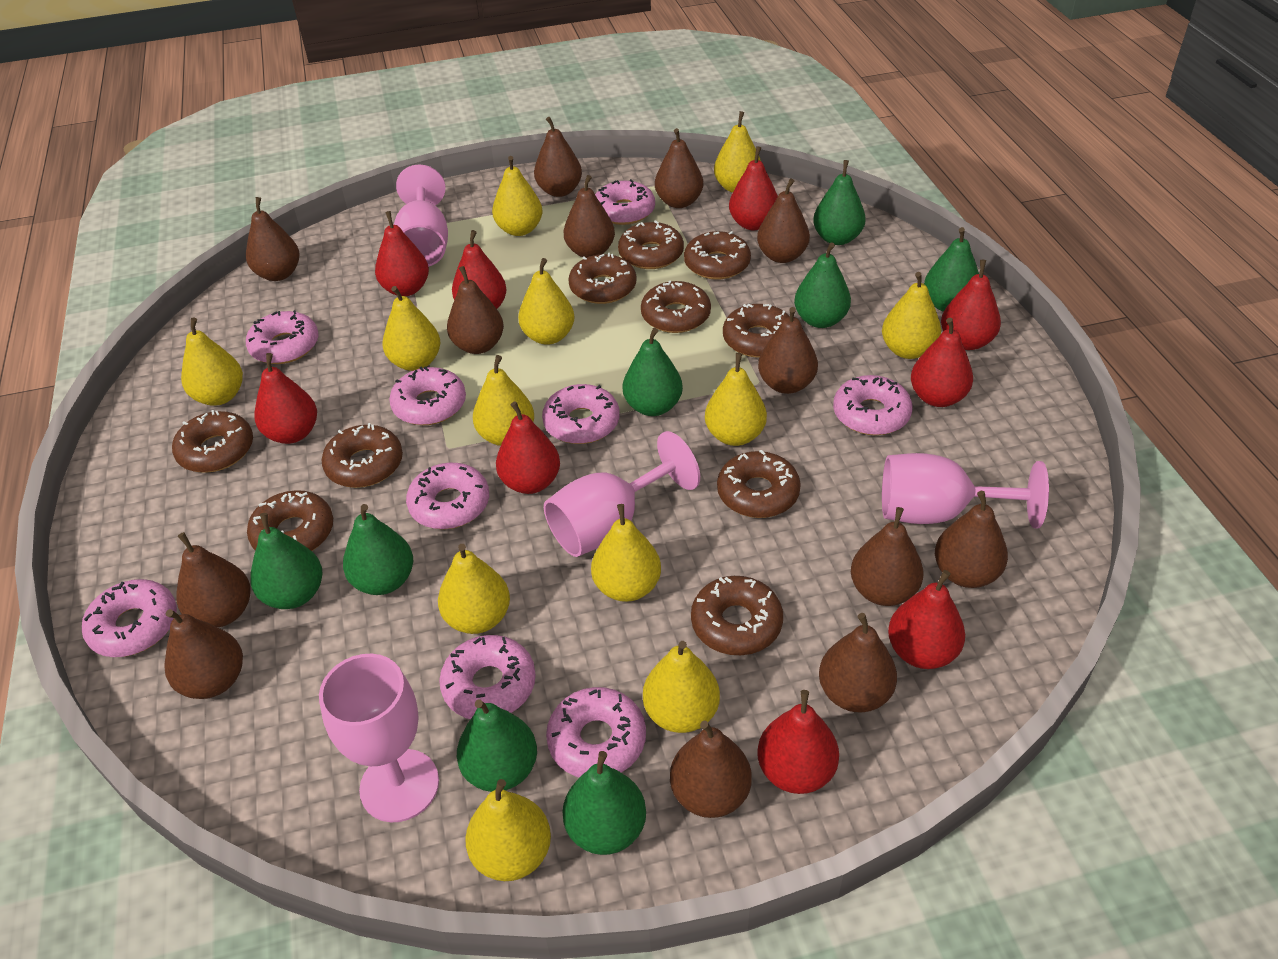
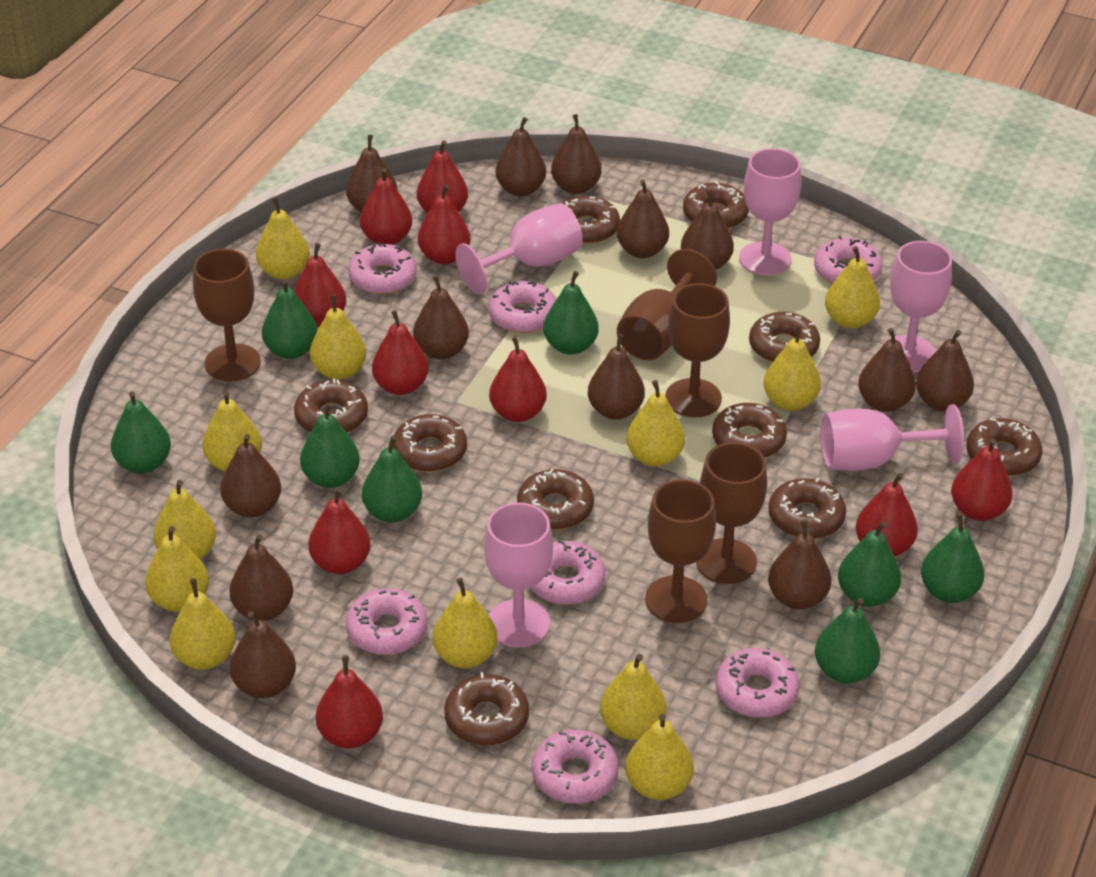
brown goblet: 0 -> 5
pink donut: 9 -> 7
pink goblet: 4 -> 5
red pear: 9 -> 10

